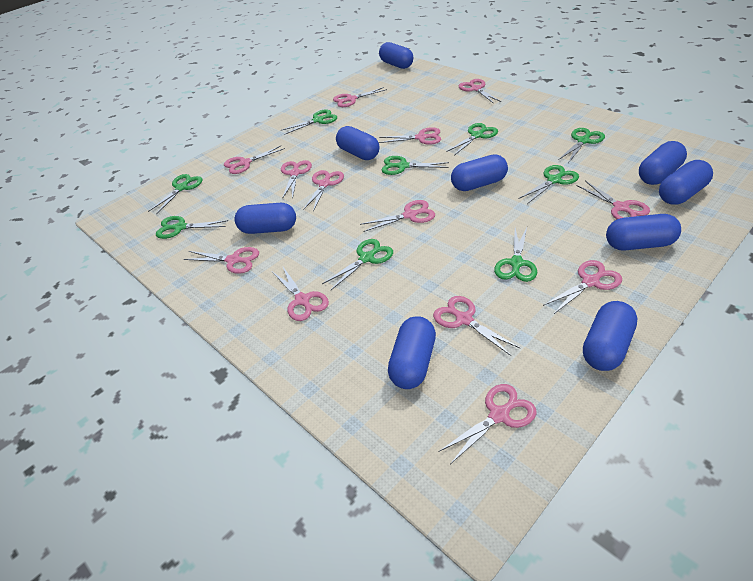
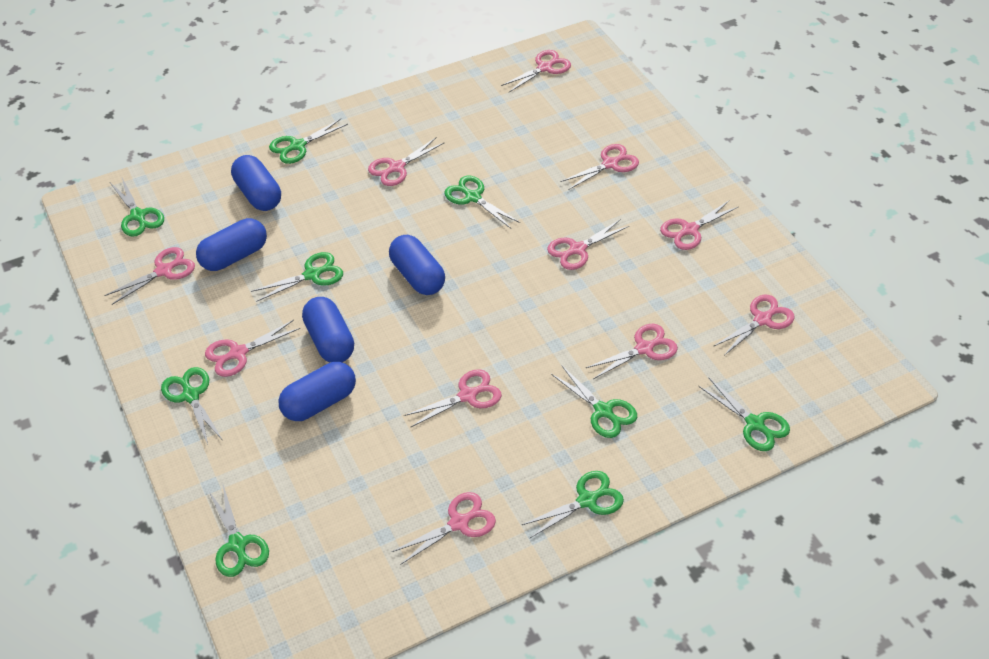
blue capsule: 9 -> 5
pink scissors: 13 -> 11

